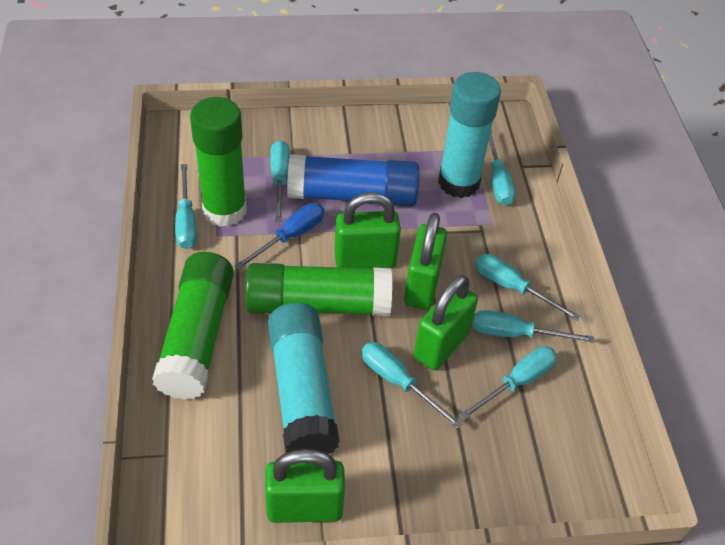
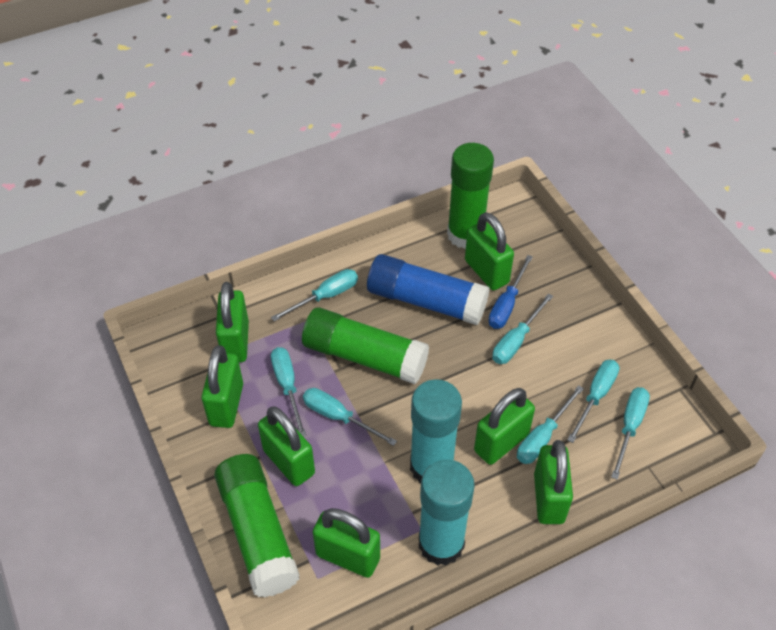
green padlock: 4 -> 7

